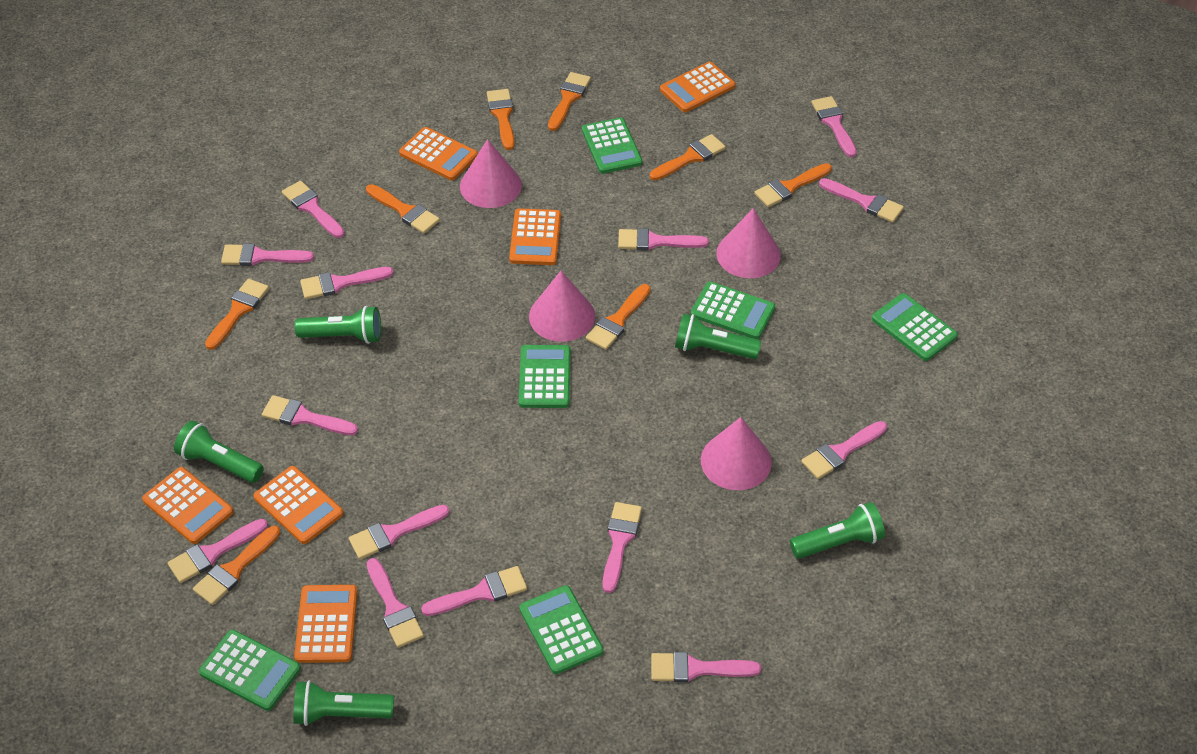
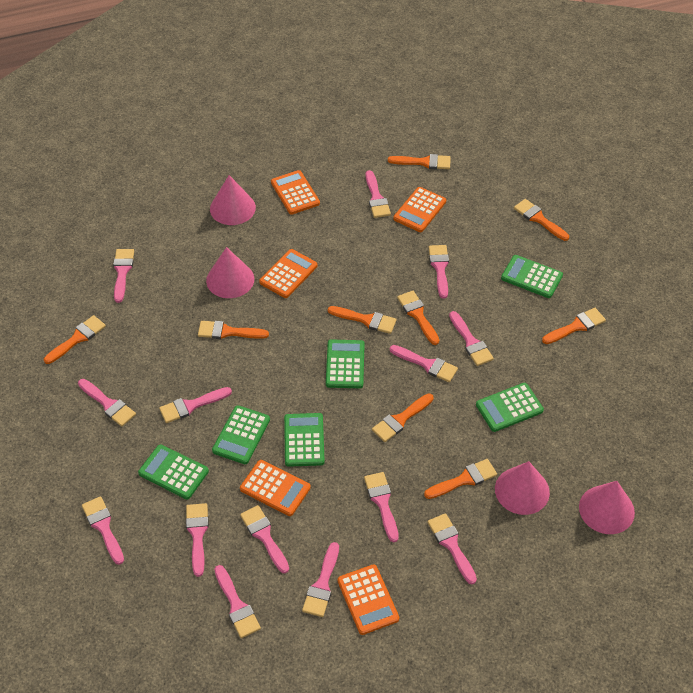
green flashlight: 5 -> 0
orange brush: 8 -> 9
orange calculator: 6 -> 5

